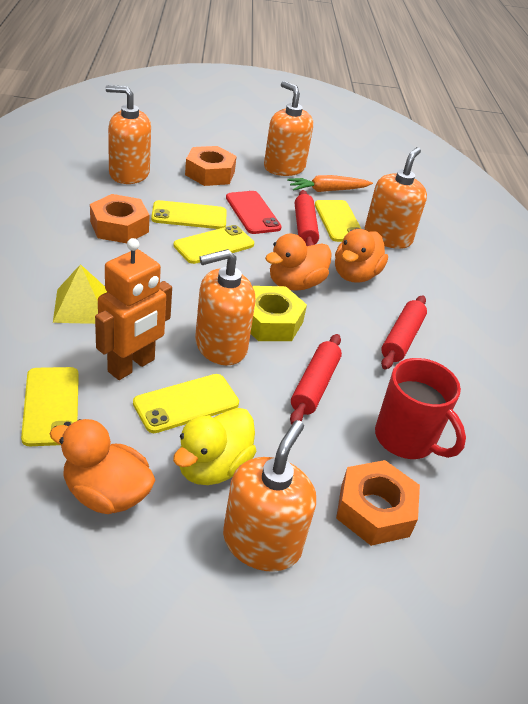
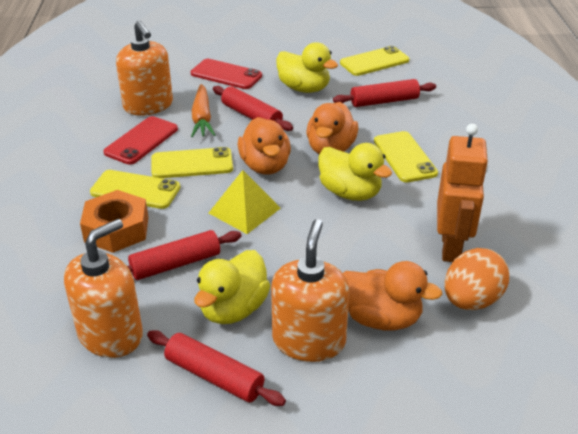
orange egg: 0 -> 1
orange nut: 3 -> 1
orange soap dispenser: 5 -> 3
red mug: 1 -> 0
red phone: 1 -> 2
red rolling pin: 3 -> 4
yellow duck: 1 -> 3
yellow nut: 1 -> 0
yellow phone: 5 -> 4

